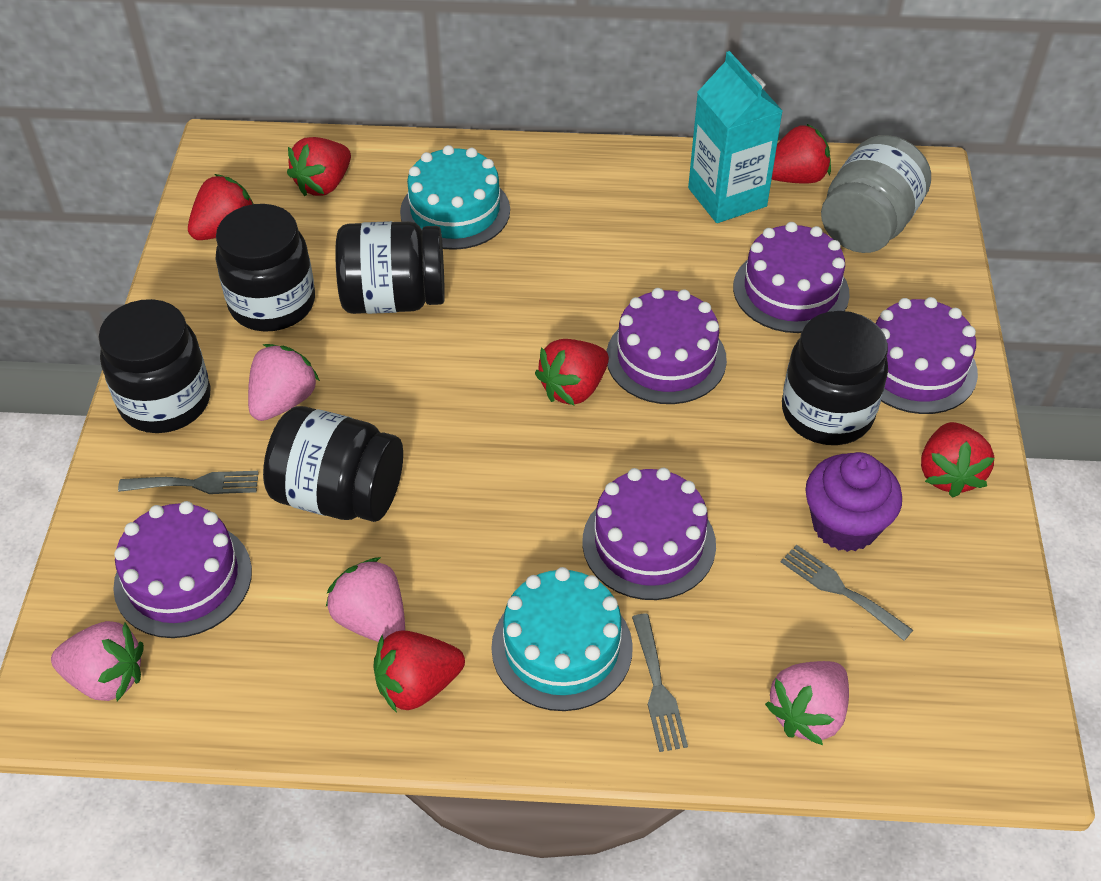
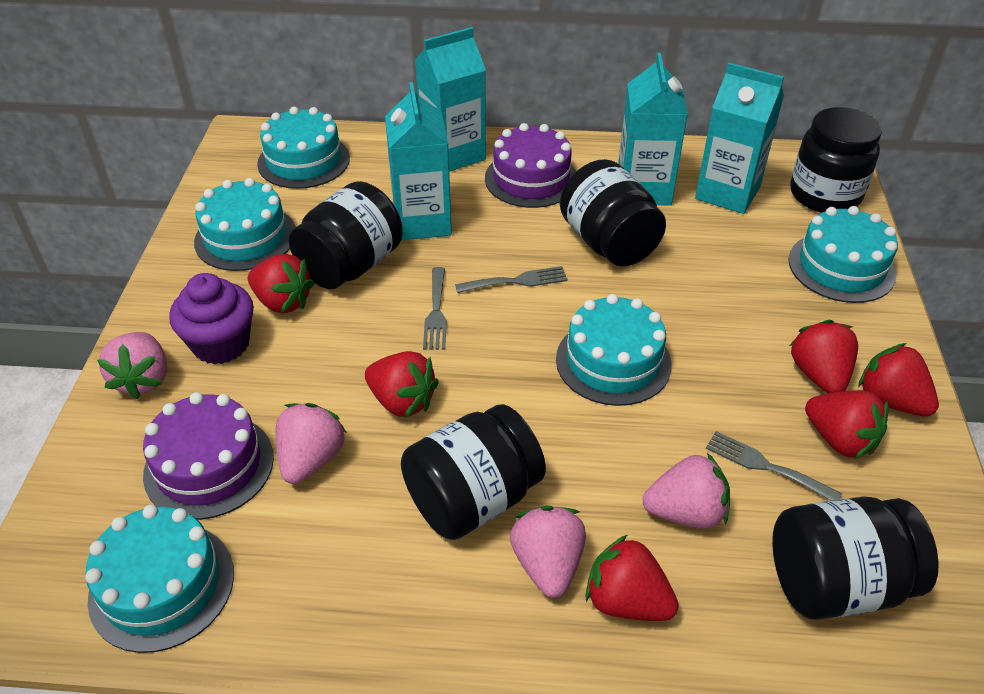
grey jar: 1 -> 0
purple cake: 5 -> 2
turquoise cake: 2 -> 5
turquoise carton: 1 -> 4

